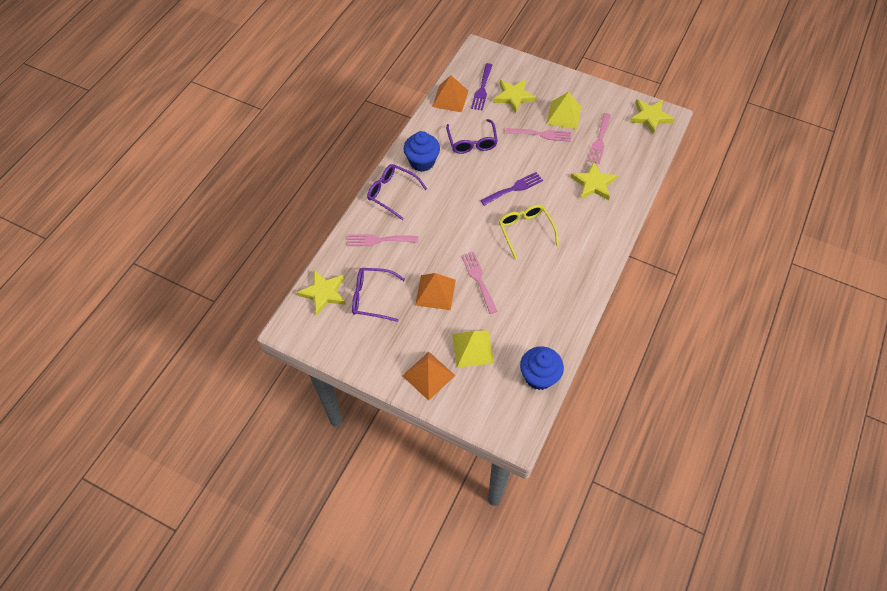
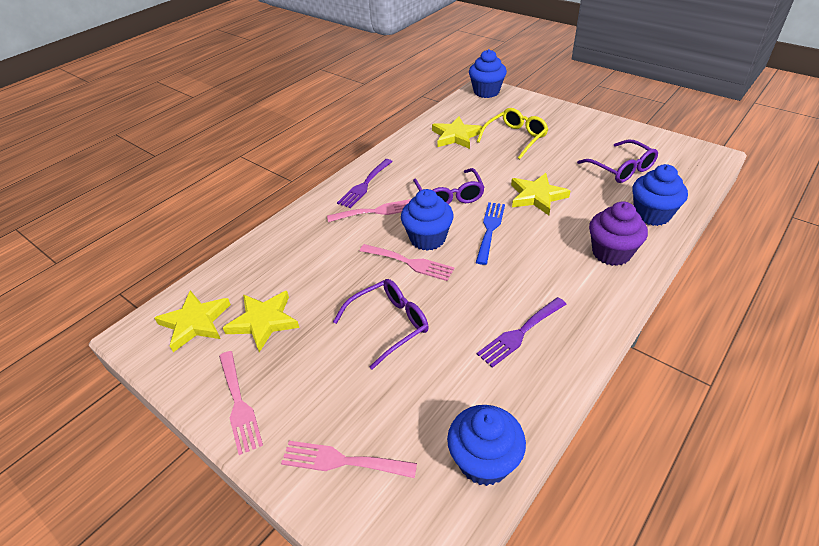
blue cupcake: 2 -> 4
blue fork: 0 -> 1
orange pyramid: 3 -> 0
purple cupcake: 0 -> 1
yellow pyramid: 2 -> 0

